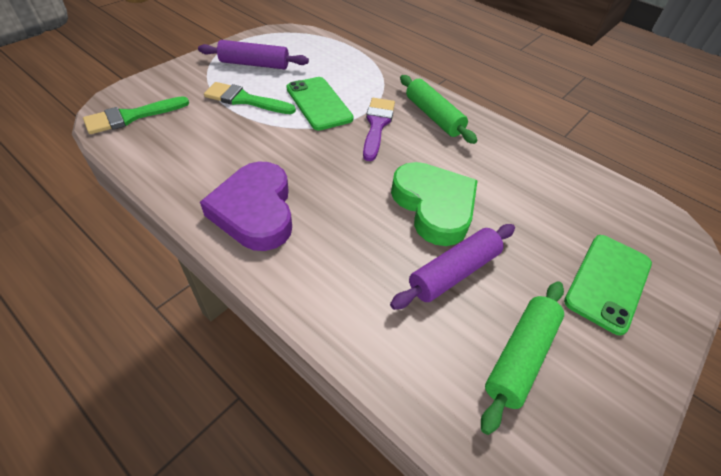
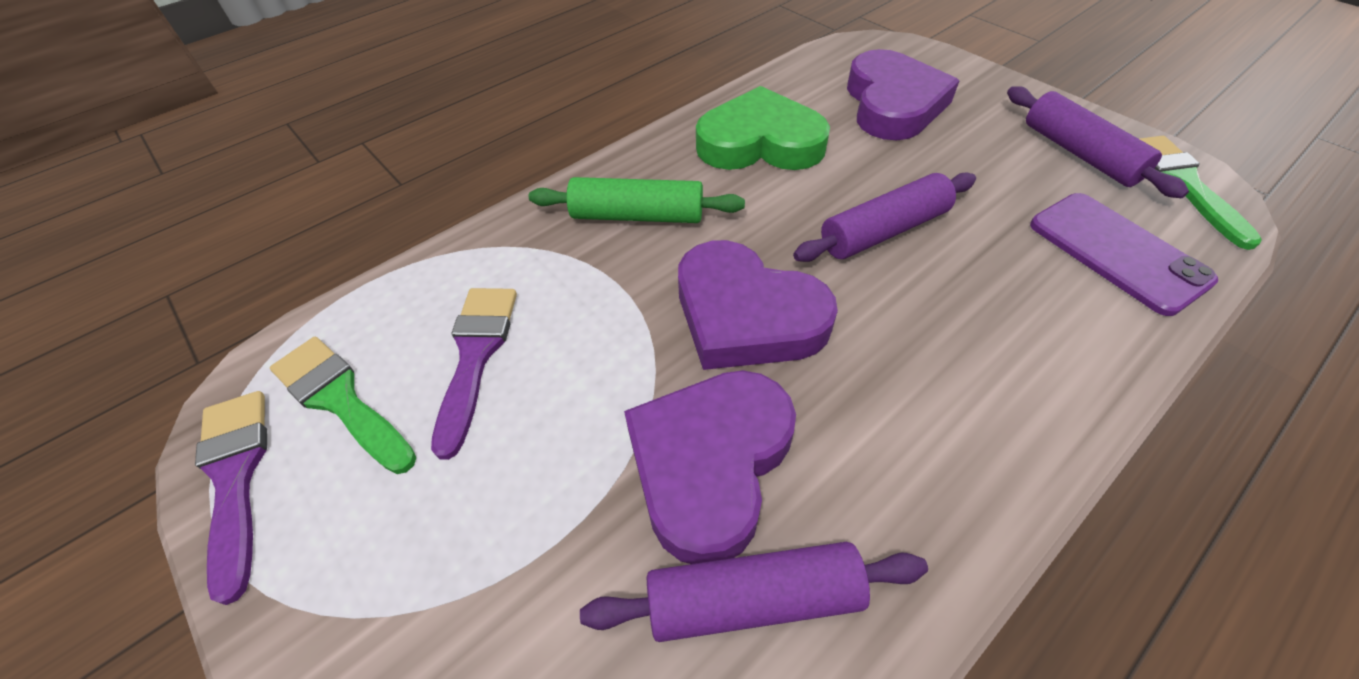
green phone: 2 -> 0
green rolling pin: 2 -> 1
purple brush: 1 -> 2
purple heart: 1 -> 3
purple phone: 0 -> 1
purple rolling pin: 2 -> 3

